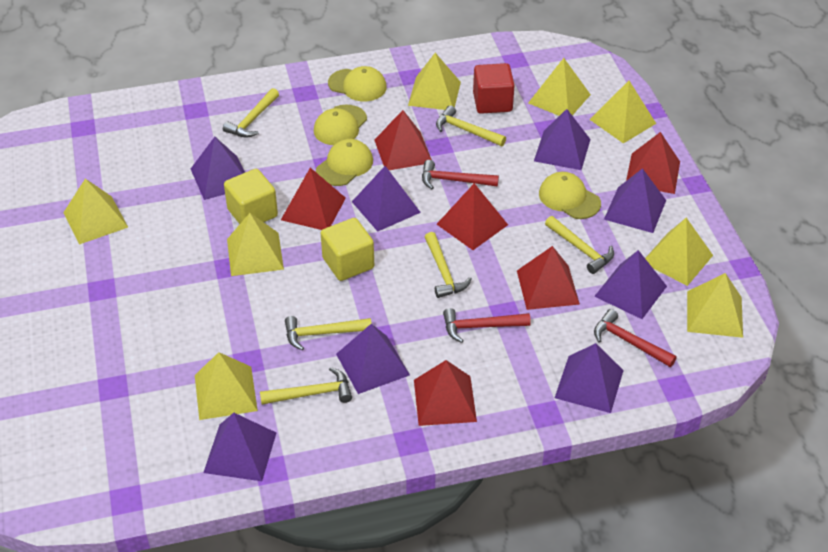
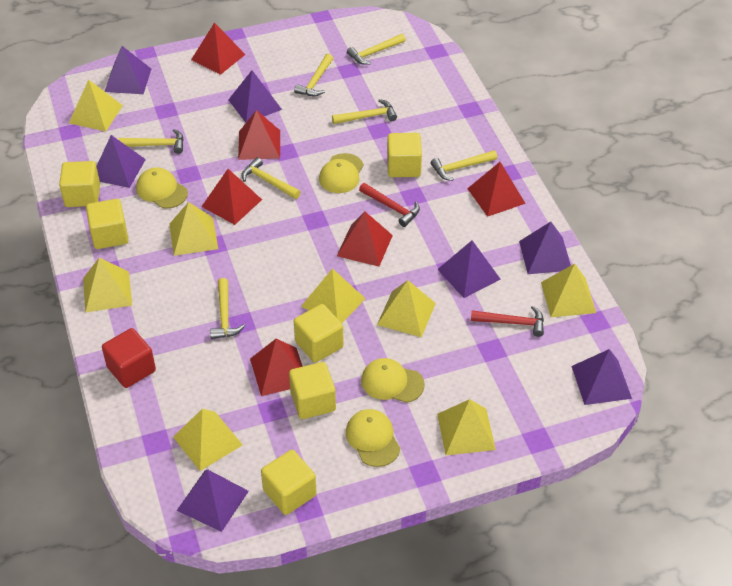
purple pyramid: 8 -> 7
red hammer: 3 -> 2
yellow cube: 2 -> 6
yellow hammer: 6 -> 7

